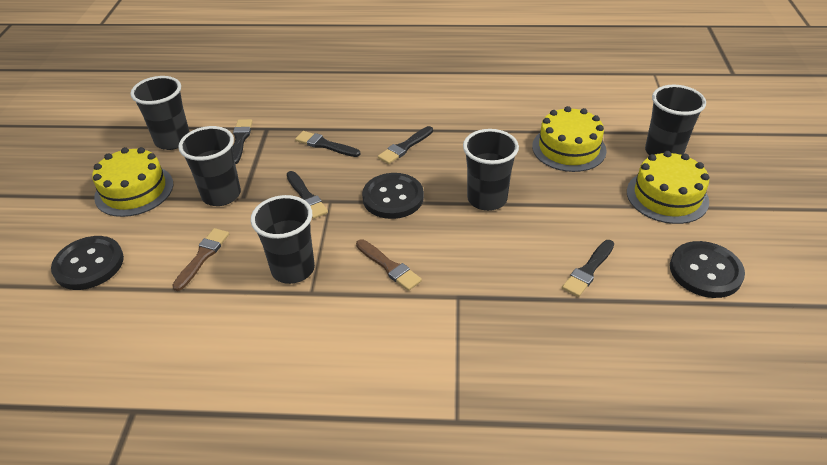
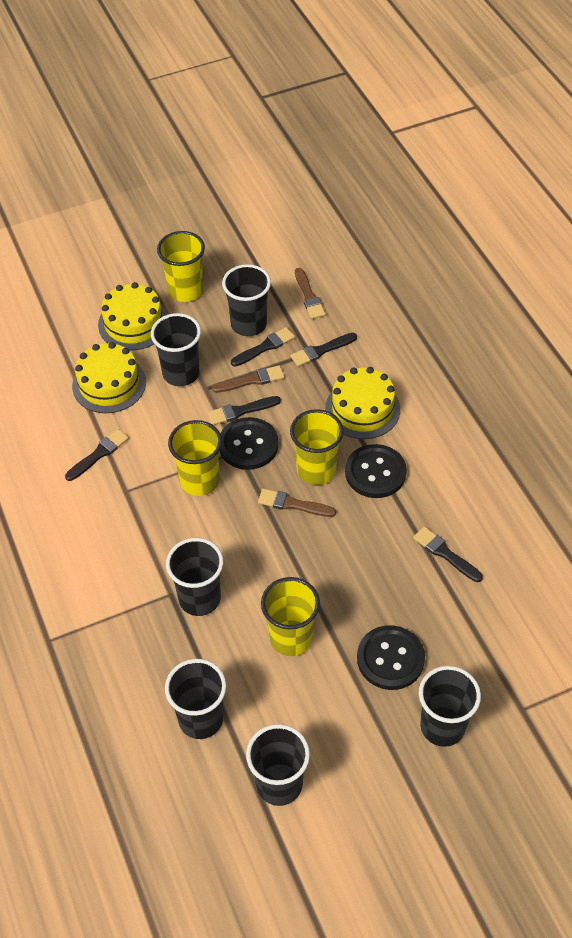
black cup: 5 -> 6
brown brush: 2 -> 3
yellow cup: 0 -> 4

